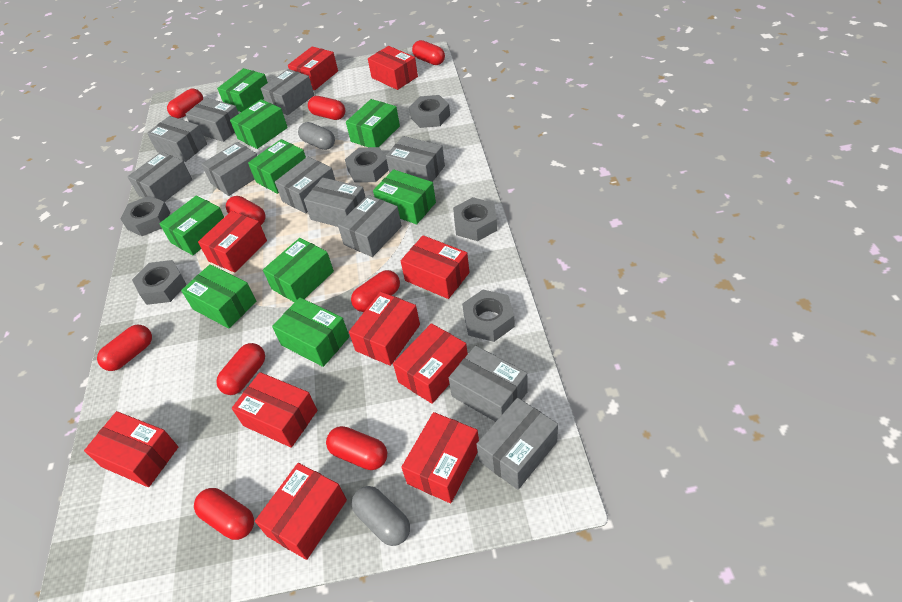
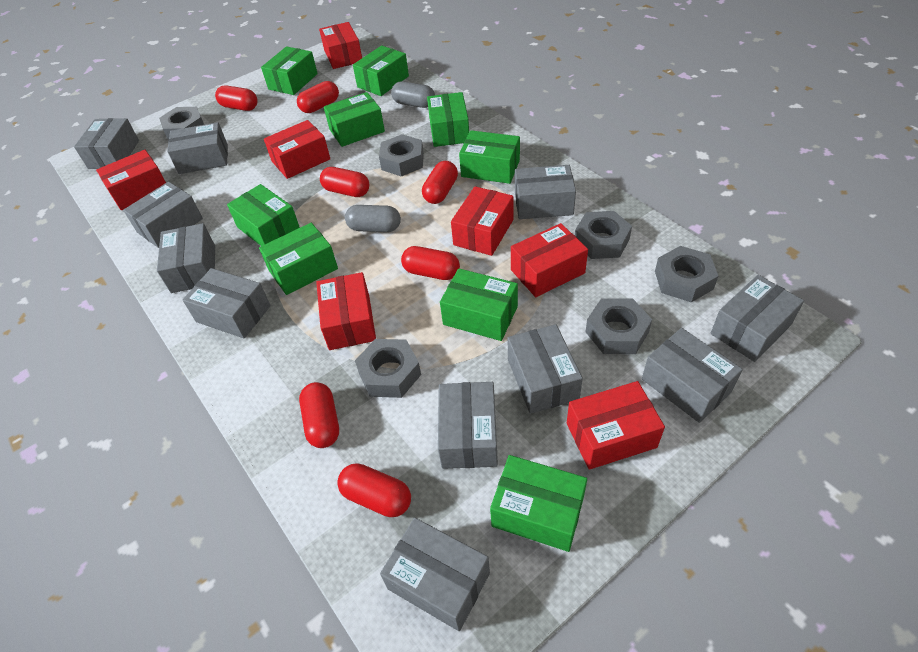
red box: 10 -> 7
red capsule: 9 -> 7

